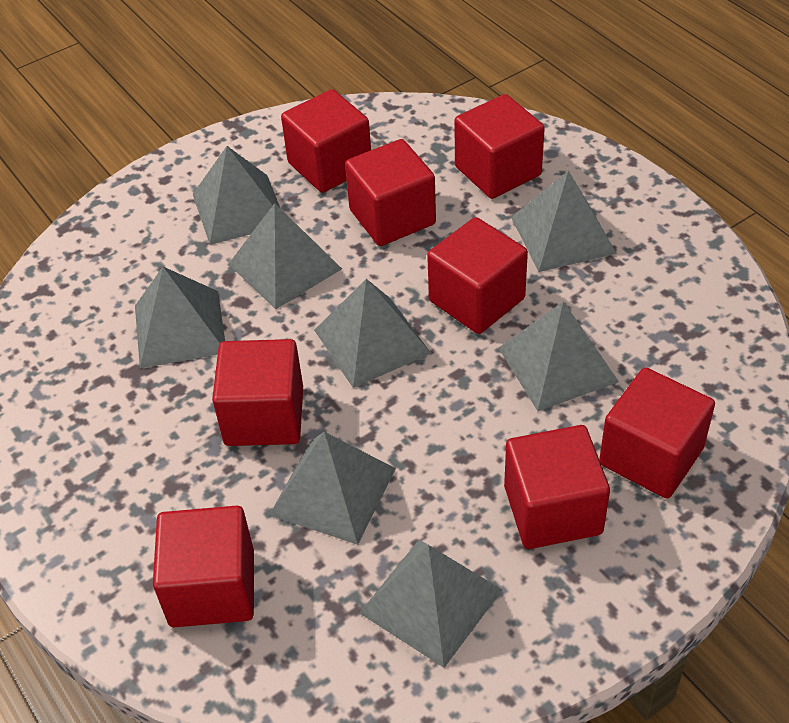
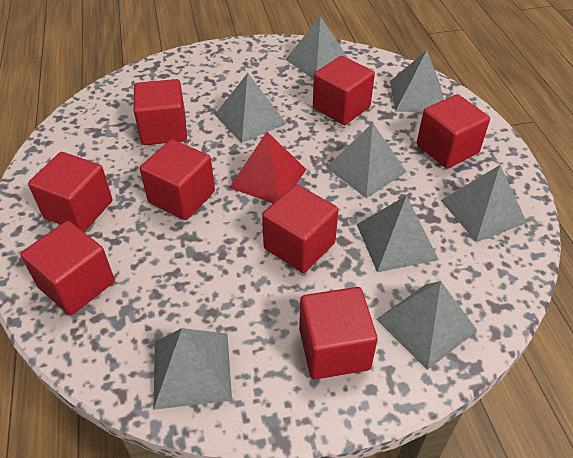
red pyramid: 0 -> 1

